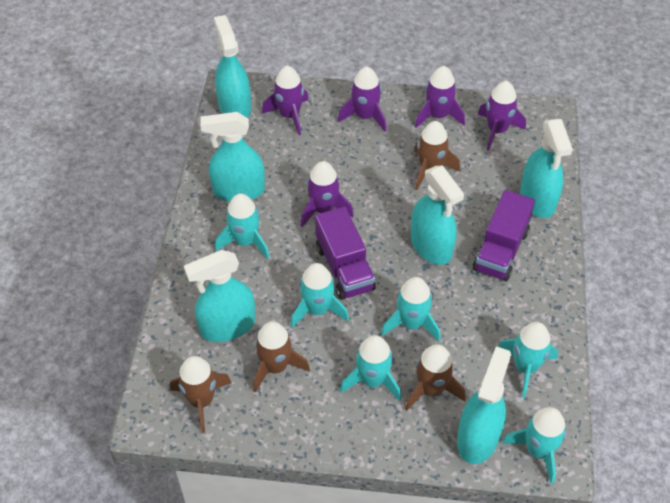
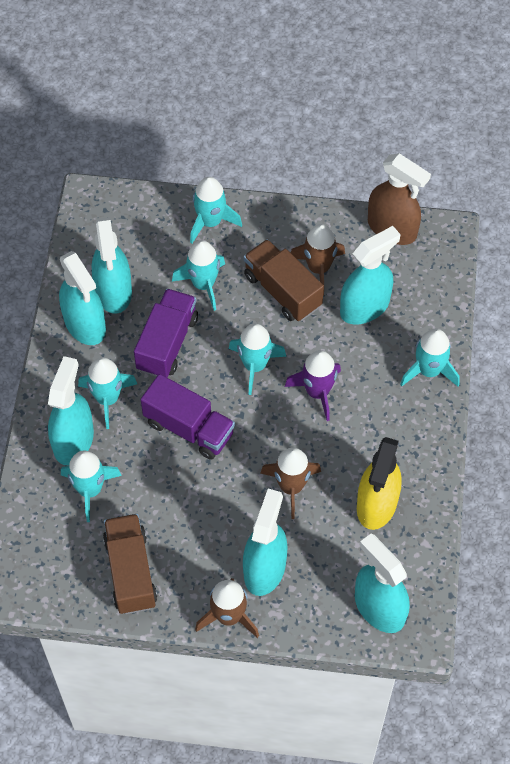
brown rocket: 4 -> 3
brown spray bottle: 0 -> 1
brown truck: 0 -> 2
purple rocket: 5 -> 1
yellow spray bottle: 0 -> 1

